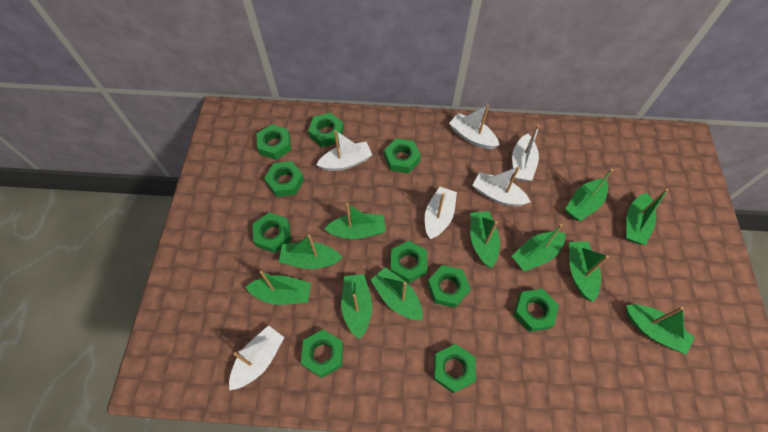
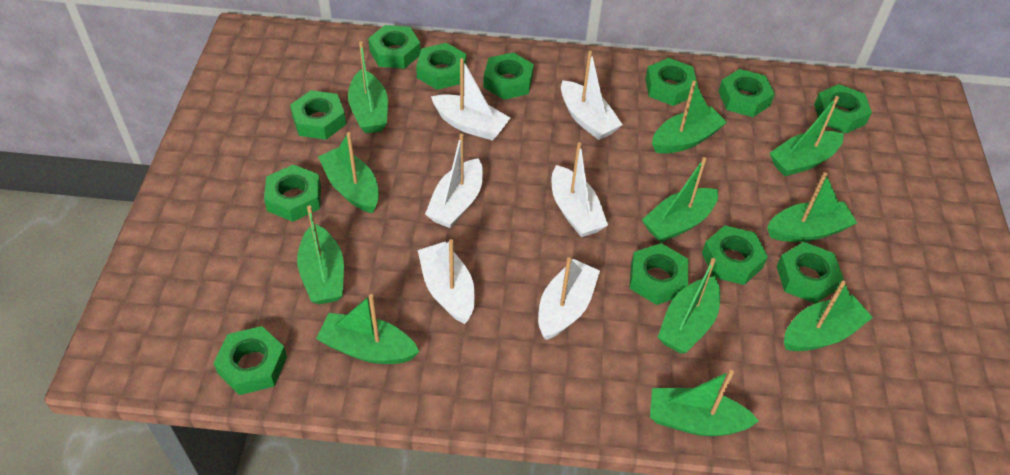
green nut: 10 -> 12

